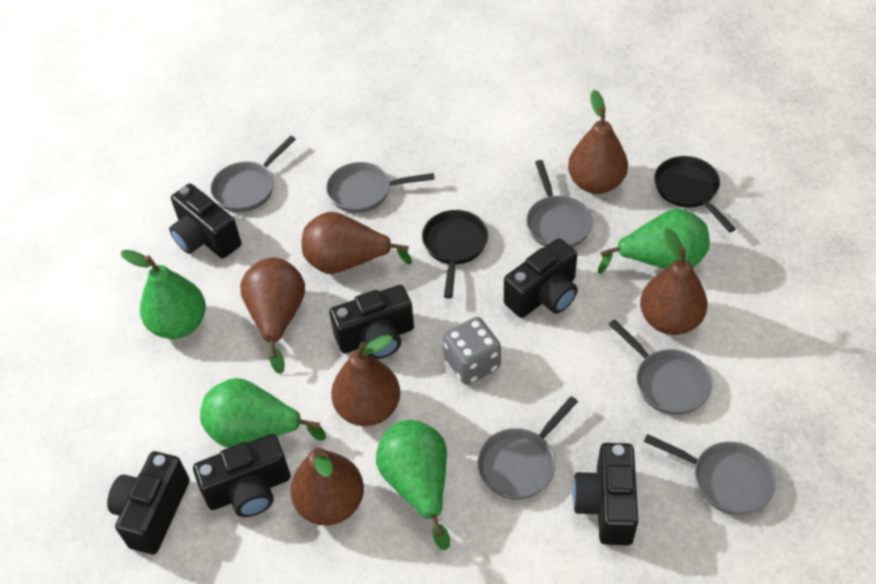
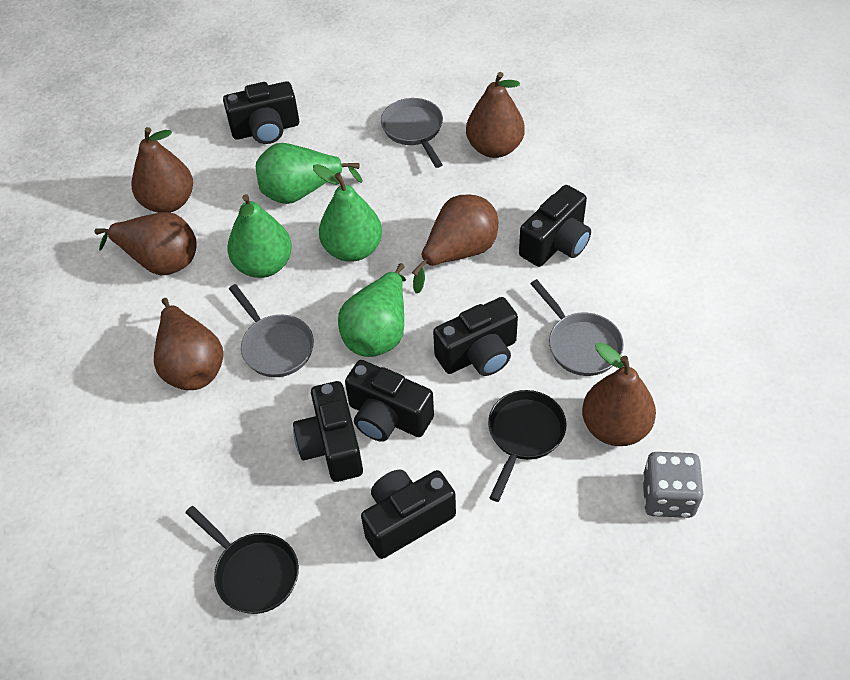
grey pan: 6 -> 3

